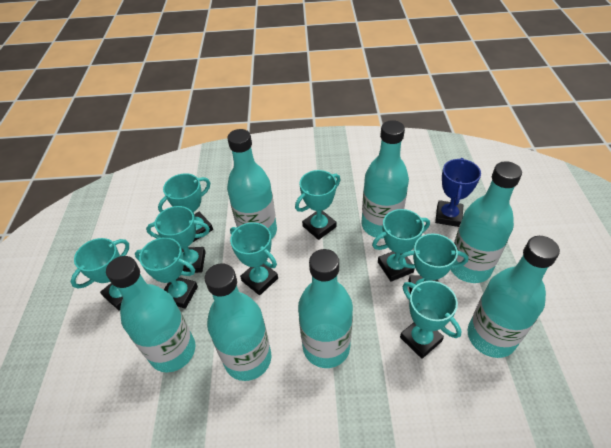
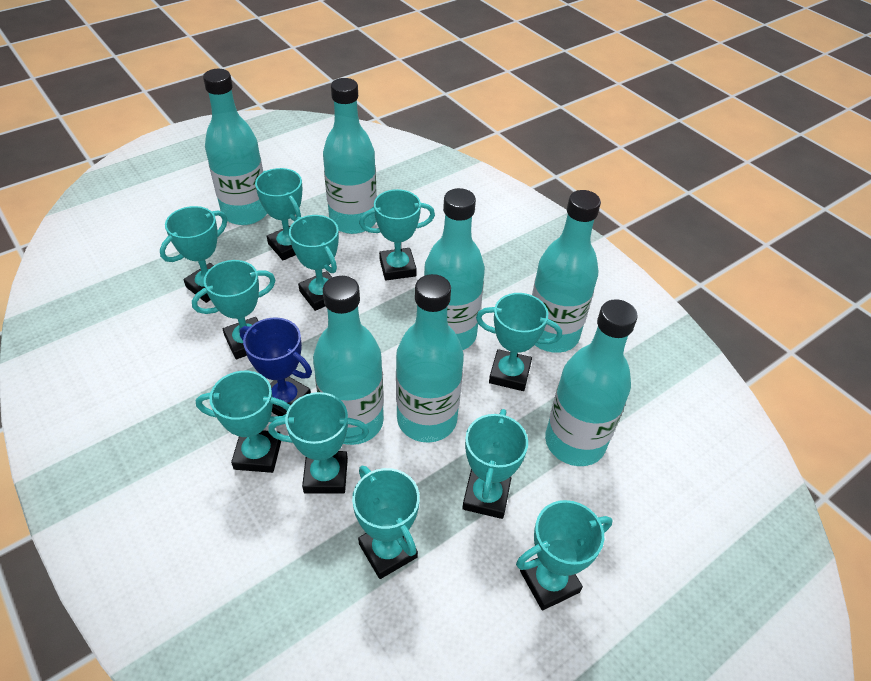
turquoise trophy: 9 -> 11

